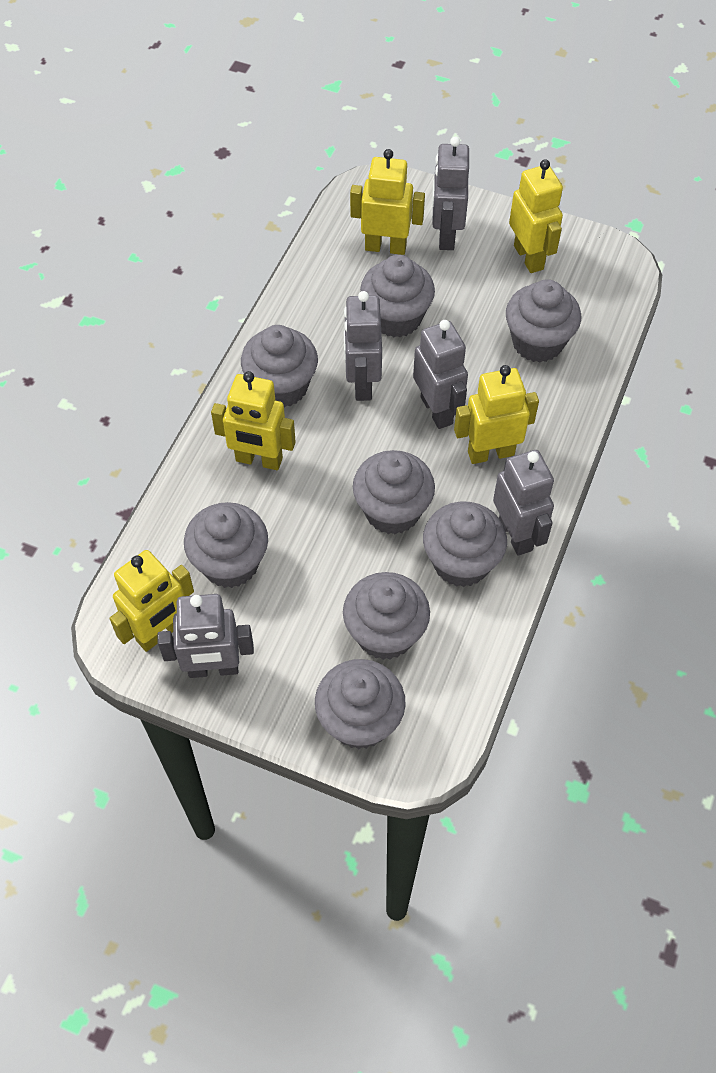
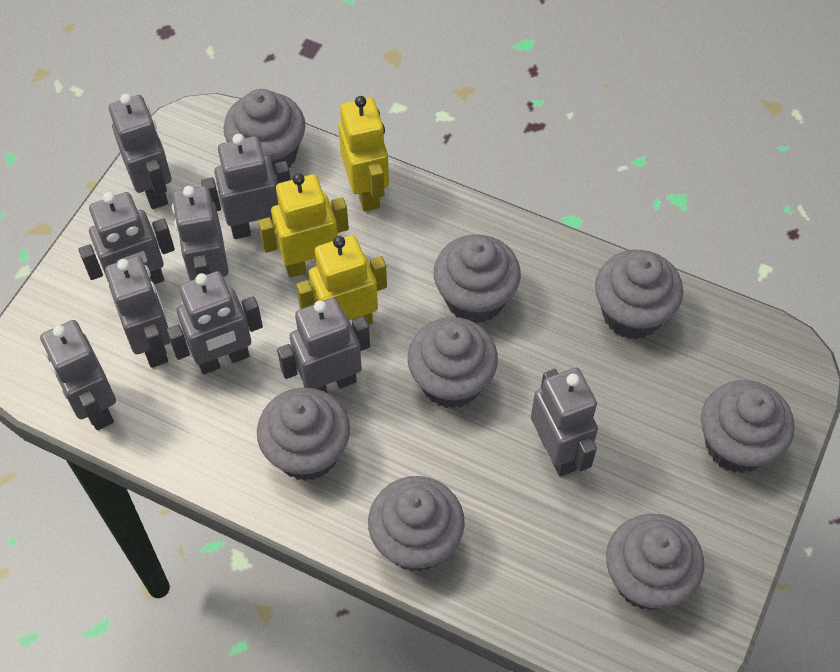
grey robot: 5 -> 9
yellow robot: 5 -> 3

